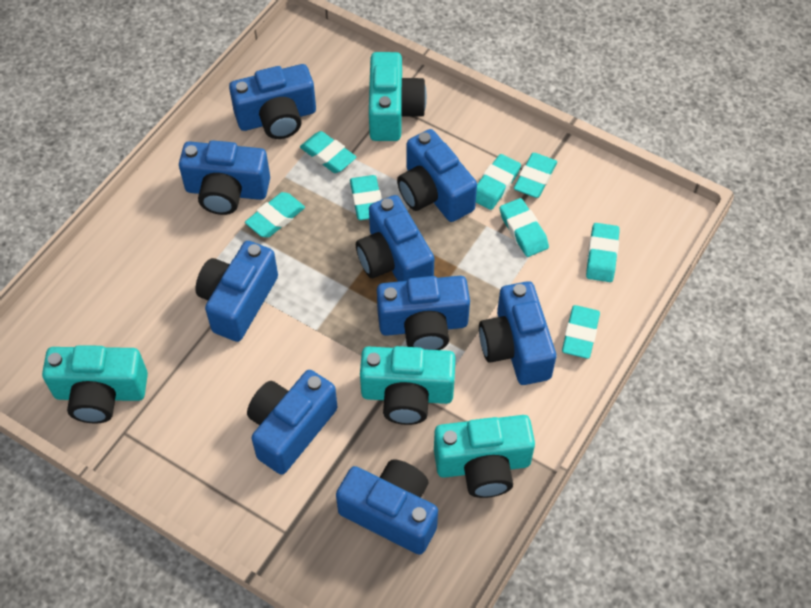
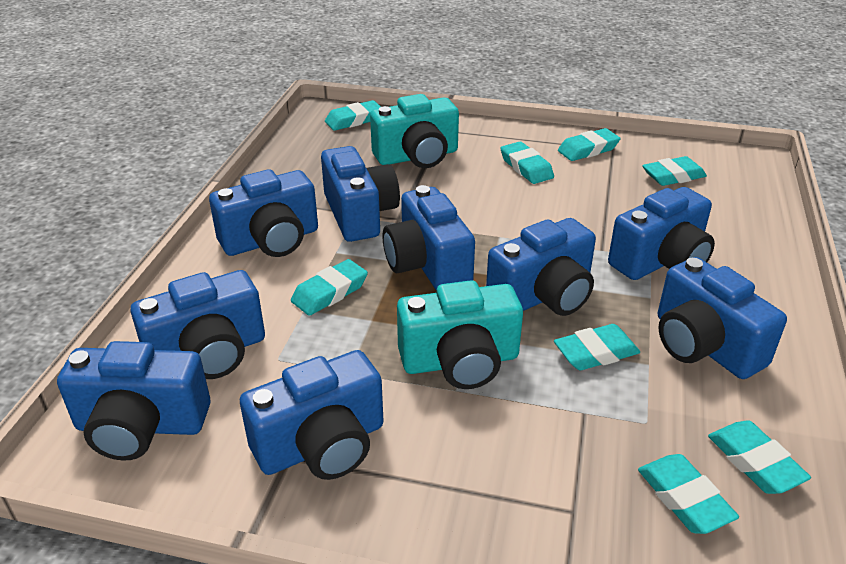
turquoise camera: 4 -> 2

